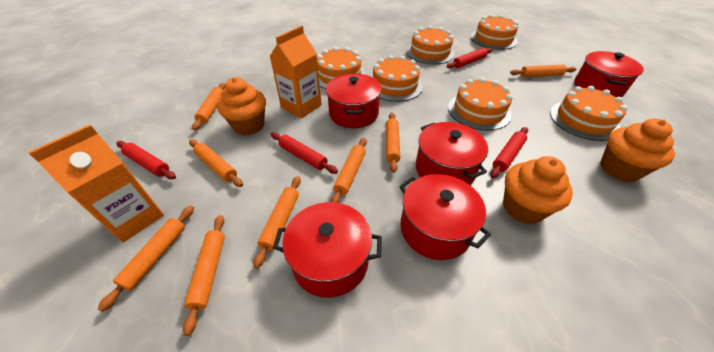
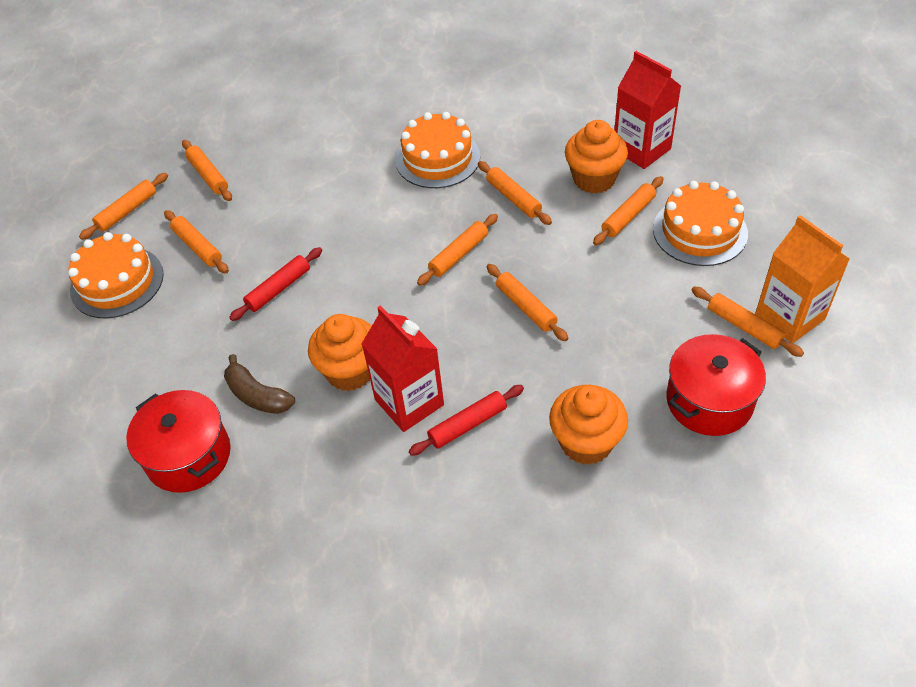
brown banana: 0 -> 1
orange cake: 6 -> 3
orange carton: 2 -> 1
red carton: 0 -> 2
red pot: 5 -> 2
red rolling pin: 4 -> 2

